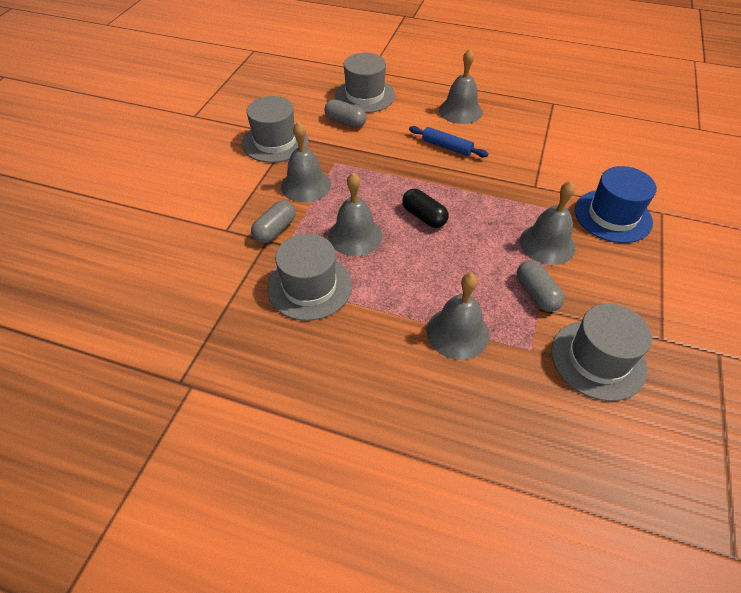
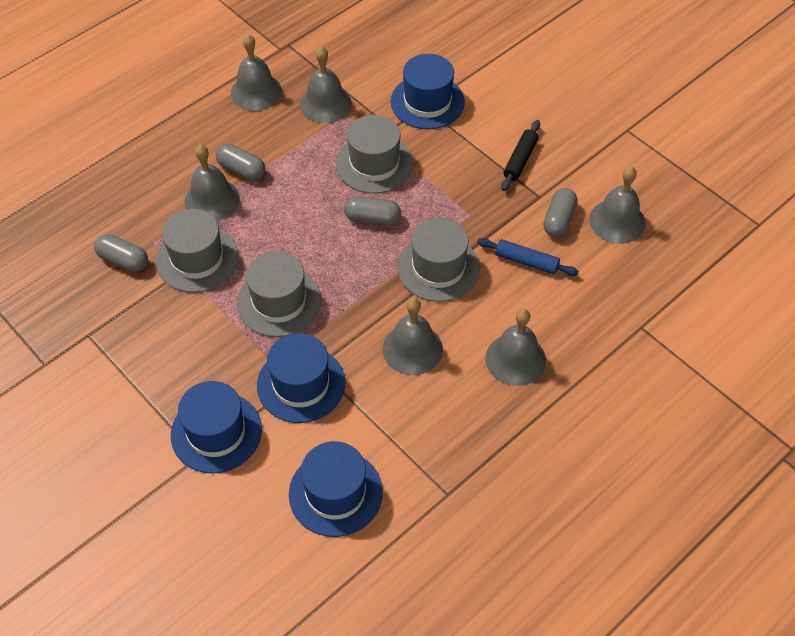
black capsule: 1 -> 0
black rolling pin: 0 -> 1
blue hat: 1 -> 4
grey bell: 5 -> 6
grey capsule: 3 -> 4

